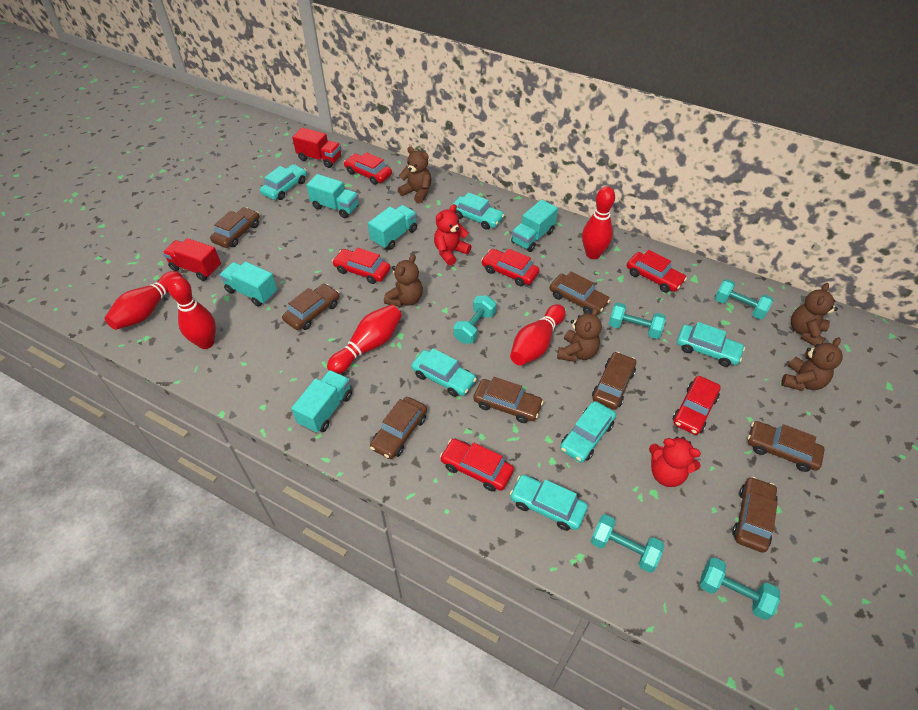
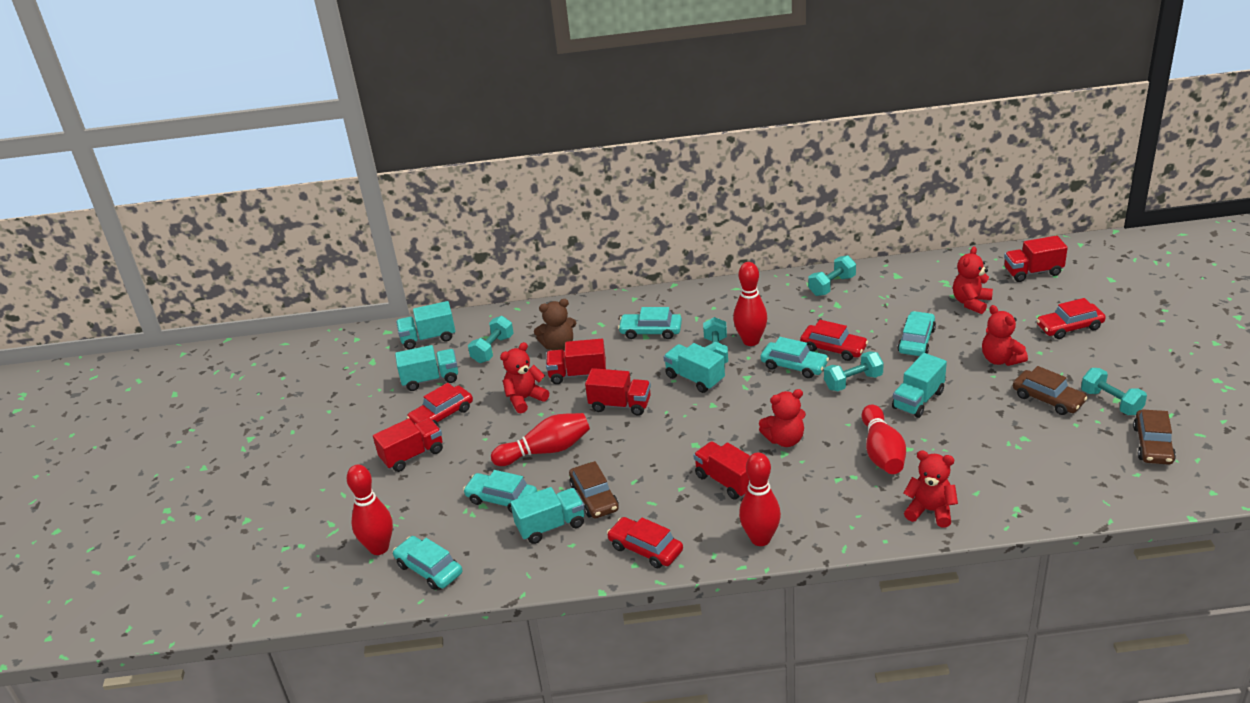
brown car: 8 -> 3
brown teddy bear: 5 -> 1
red car: 6 -> 4
red teddy bear: 2 -> 5
red truck: 2 -> 5
turquoise car: 6 -> 5

